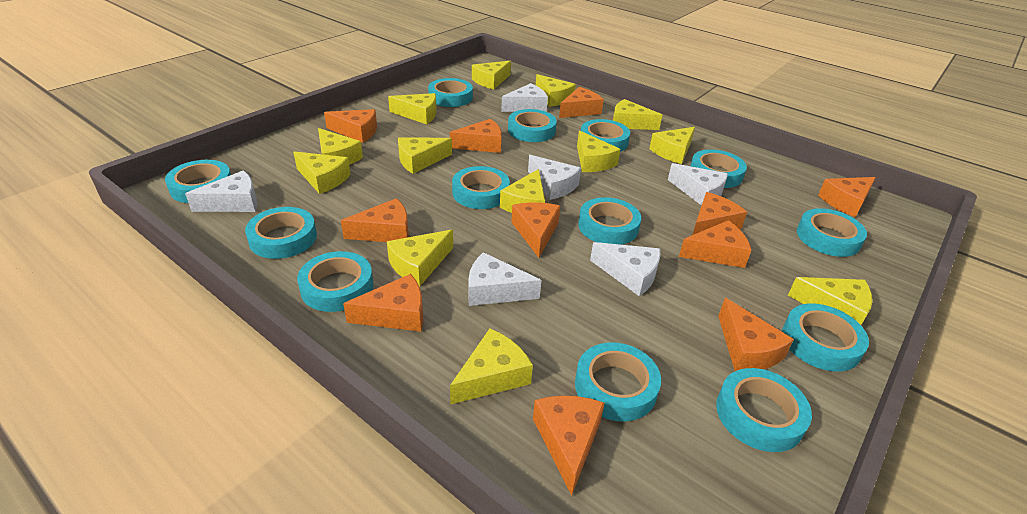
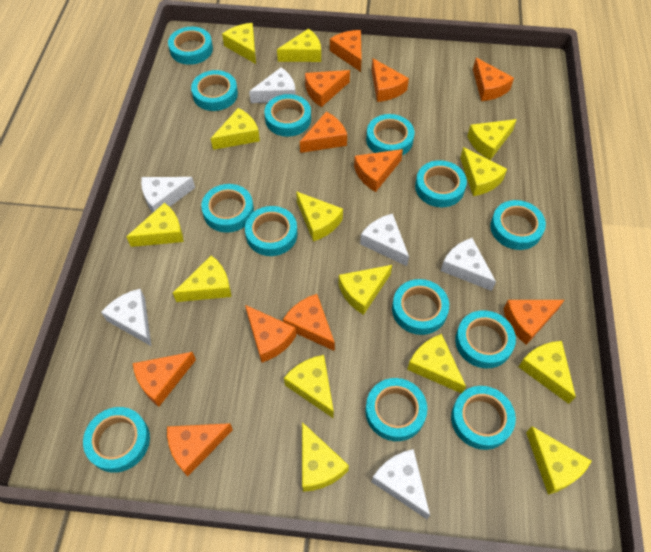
yellow cheese: 13 -> 14

